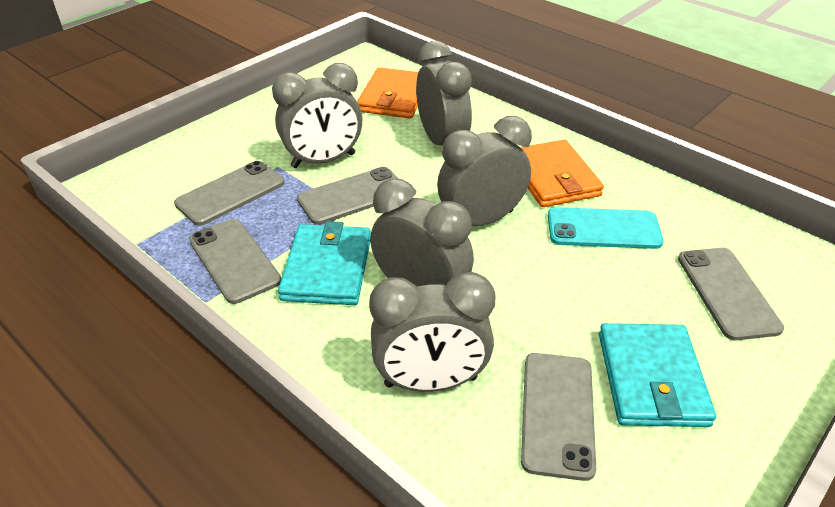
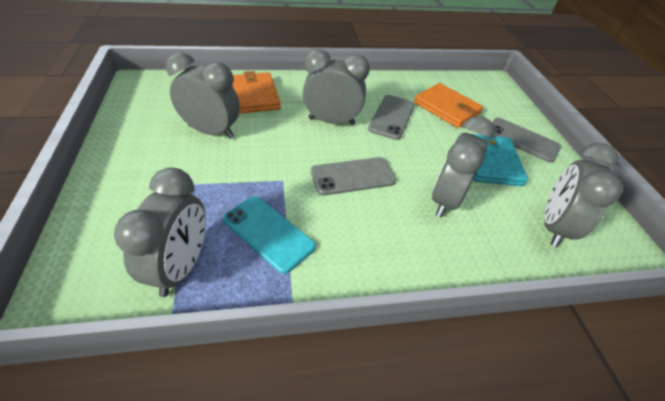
grey phone: 5 -> 3
turquoise wallet: 2 -> 1

